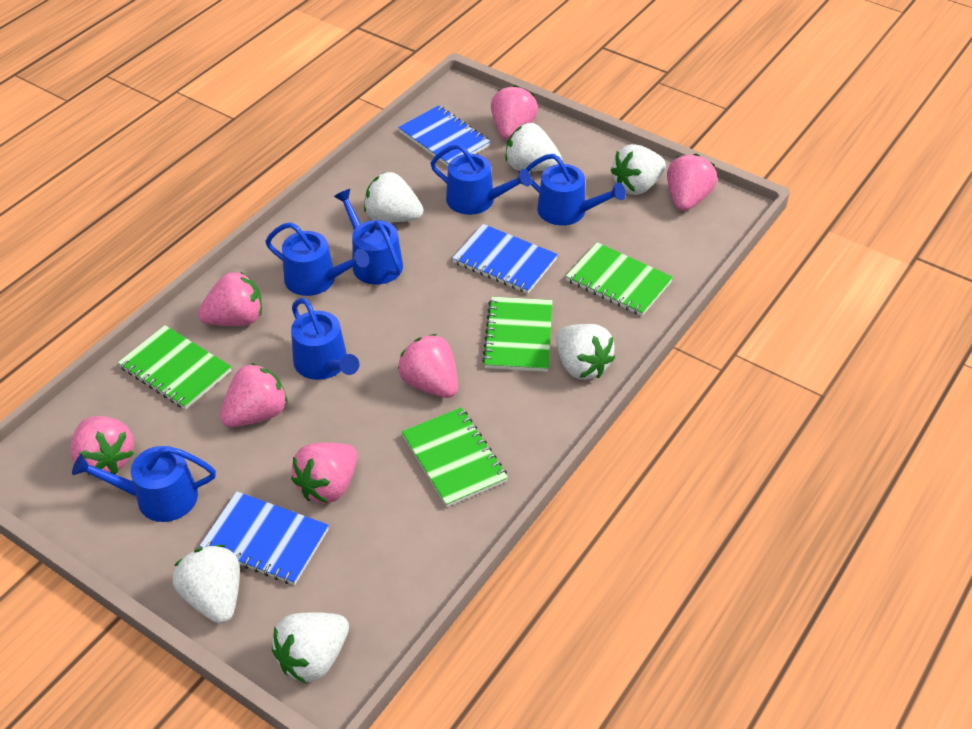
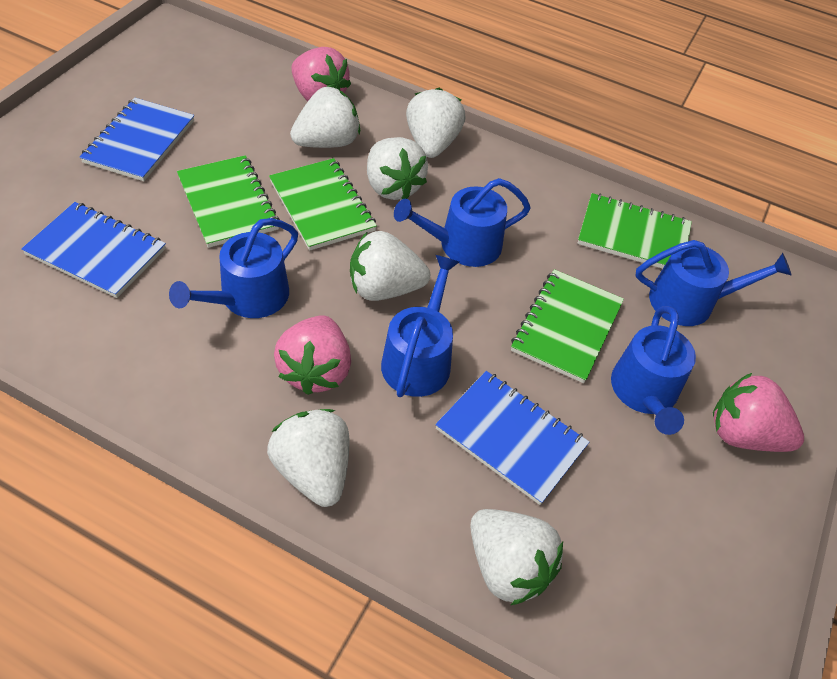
blue watering can: 6 -> 5
pink strawberry: 7 -> 3

